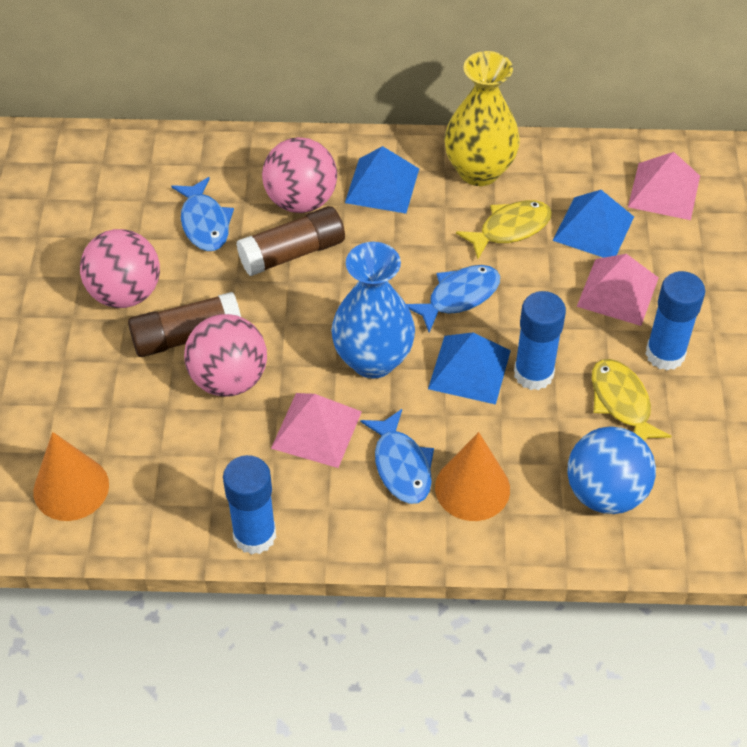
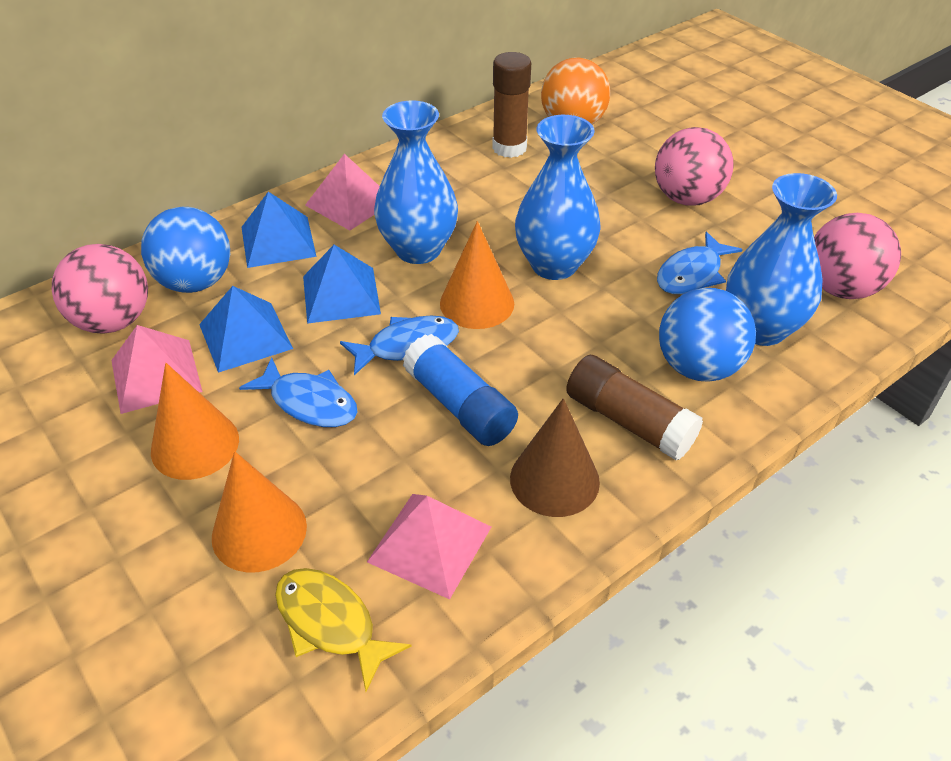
blue ball: 1 -> 2
blue glue stick: 3 -> 1
blue vase: 1 -> 3
brown cone: 0 -> 1
orange ball: 0 -> 1
orange cone: 2 -> 3
yellow fish: 2 -> 1
yellow vase: 1 -> 0

